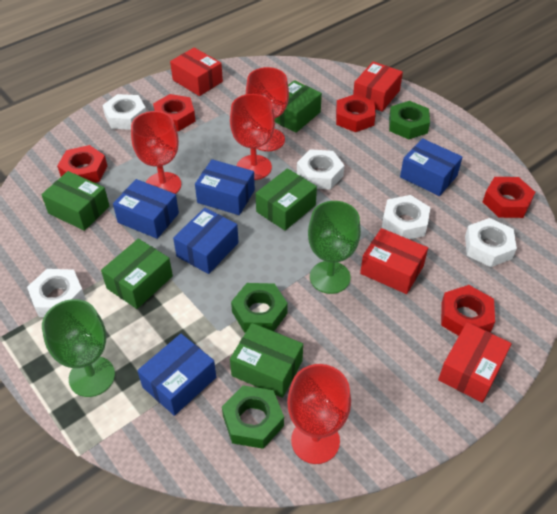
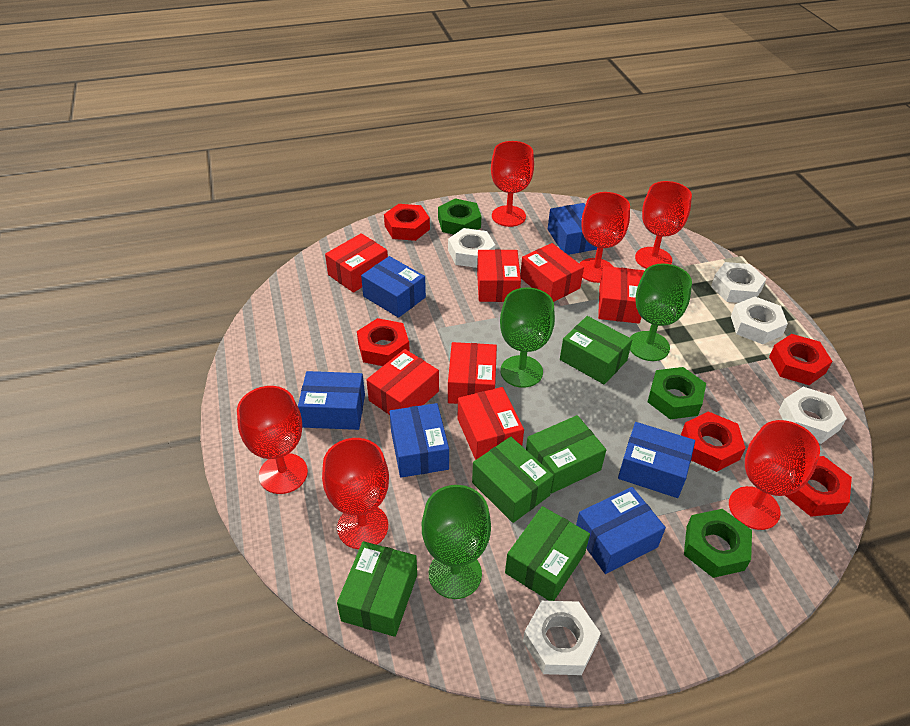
blue box: 5 -> 6
green goblet: 2 -> 3
red box: 4 -> 7
red goblet: 4 -> 6

